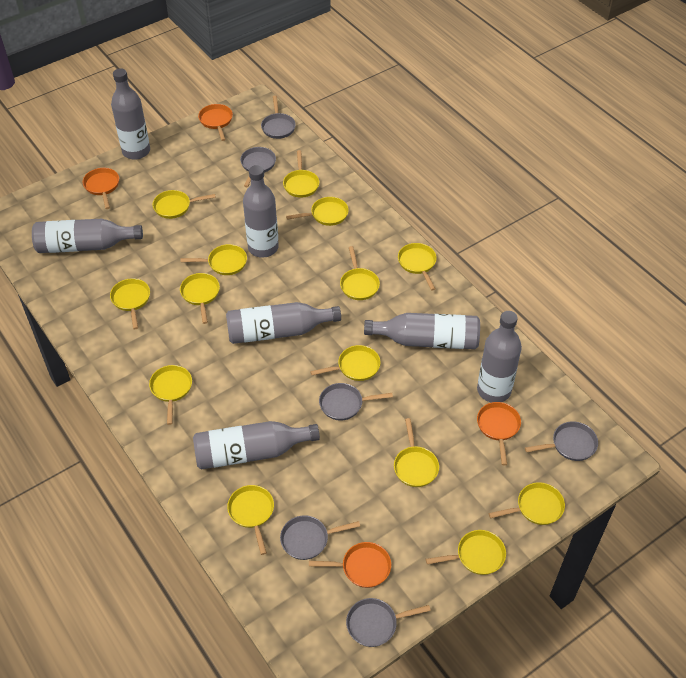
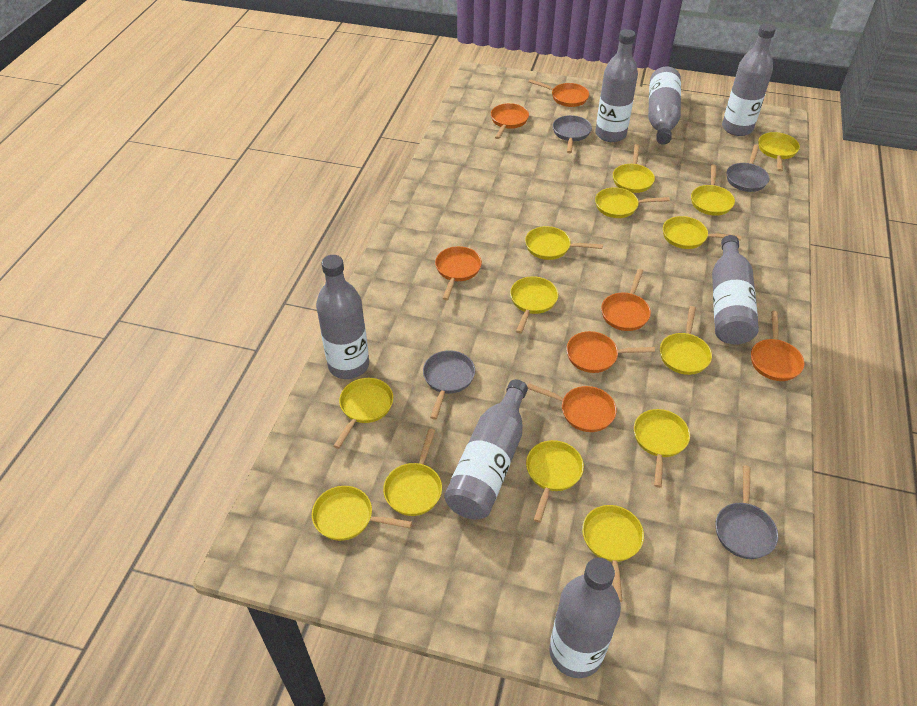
grey pan: 6 -> 4
orange pan: 4 -> 7

